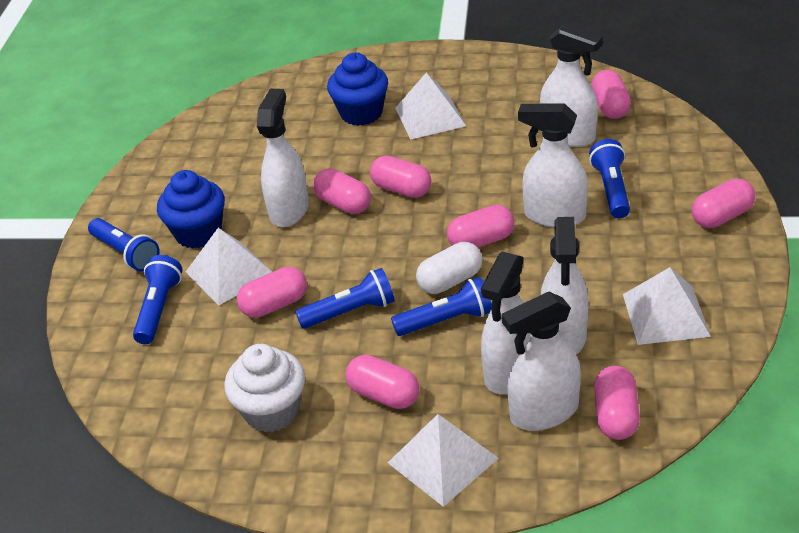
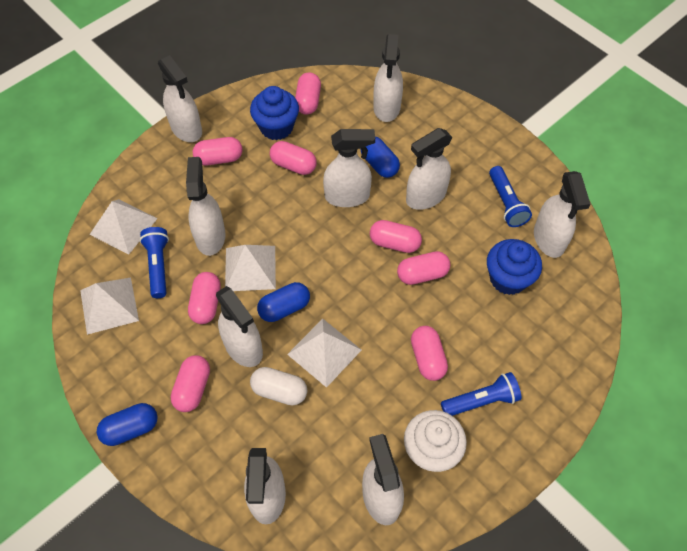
blue capsule: 0 -> 3
blue flashlight: 5 -> 3
white spray bottle: 6 -> 9

